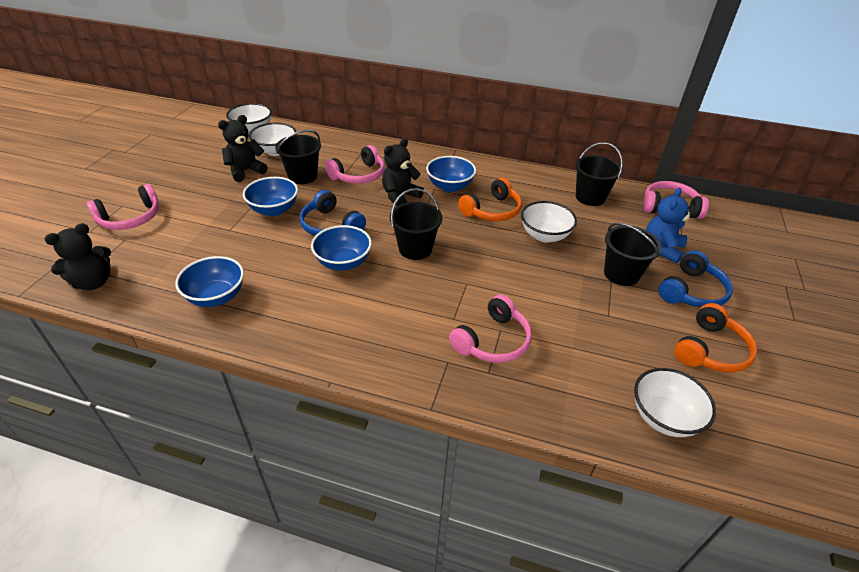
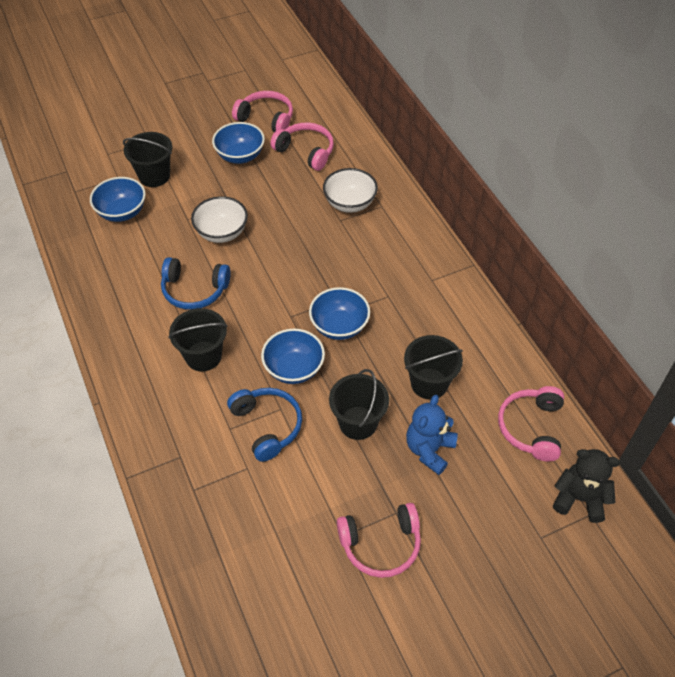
black teddy bear: 3 -> 1
orange headphones: 2 -> 0
white bowl: 4 -> 2

